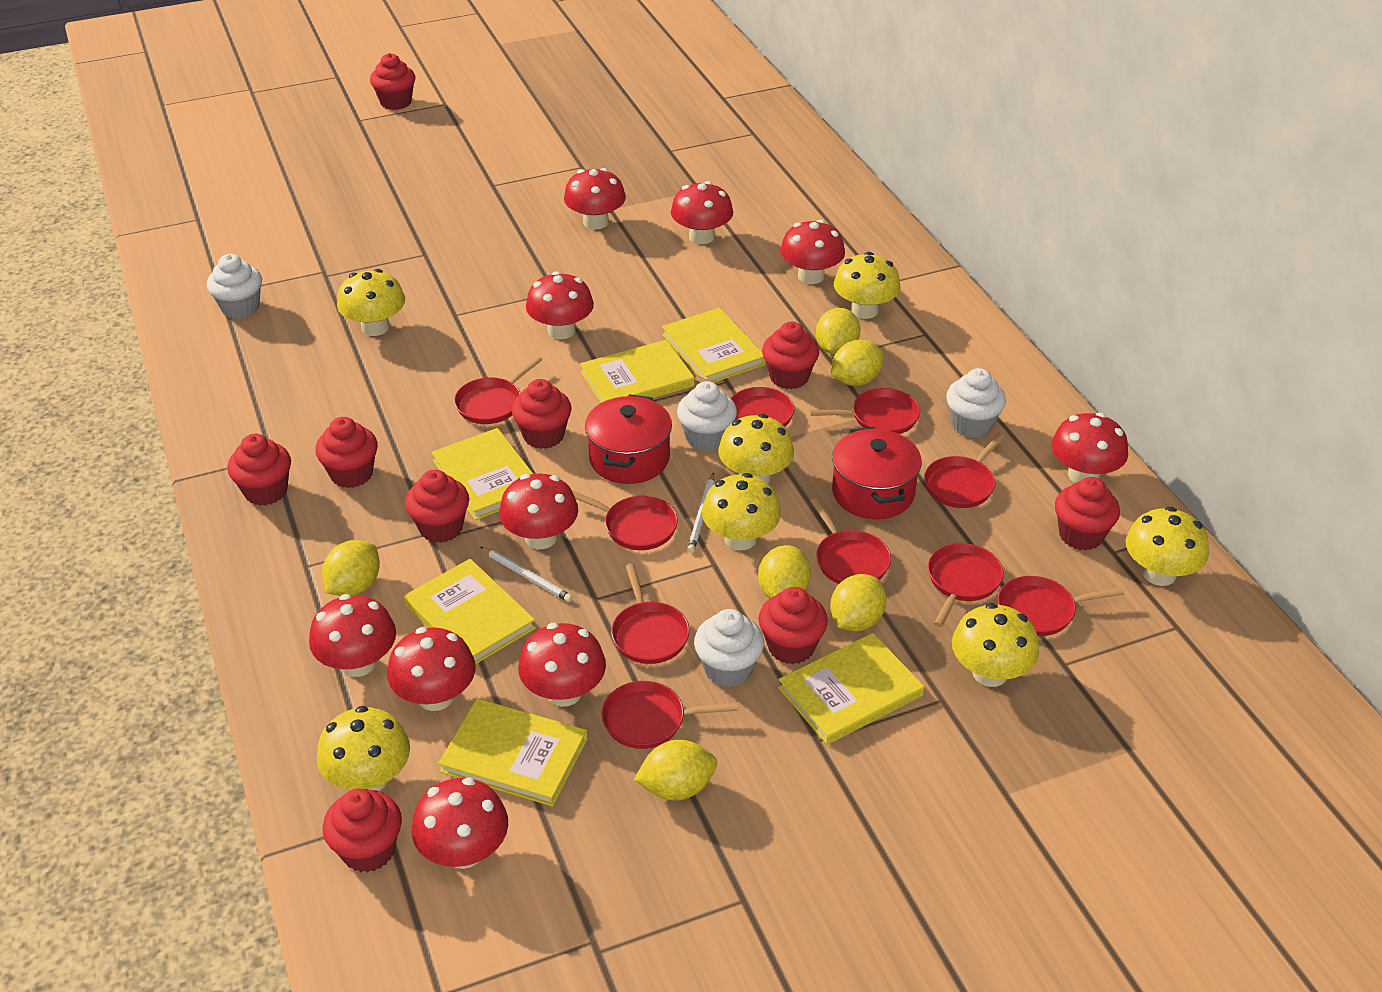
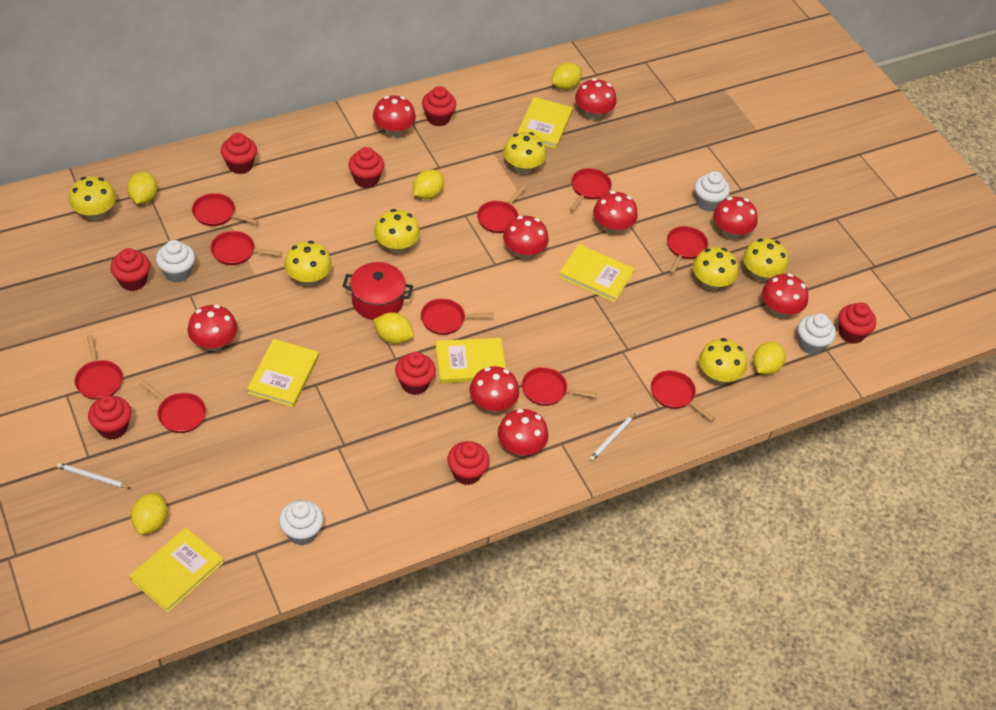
red cupcake: 9 -> 8
red mushroom: 10 -> 9
red pot: 2 -> 1
yellow book: 6 -> 5

